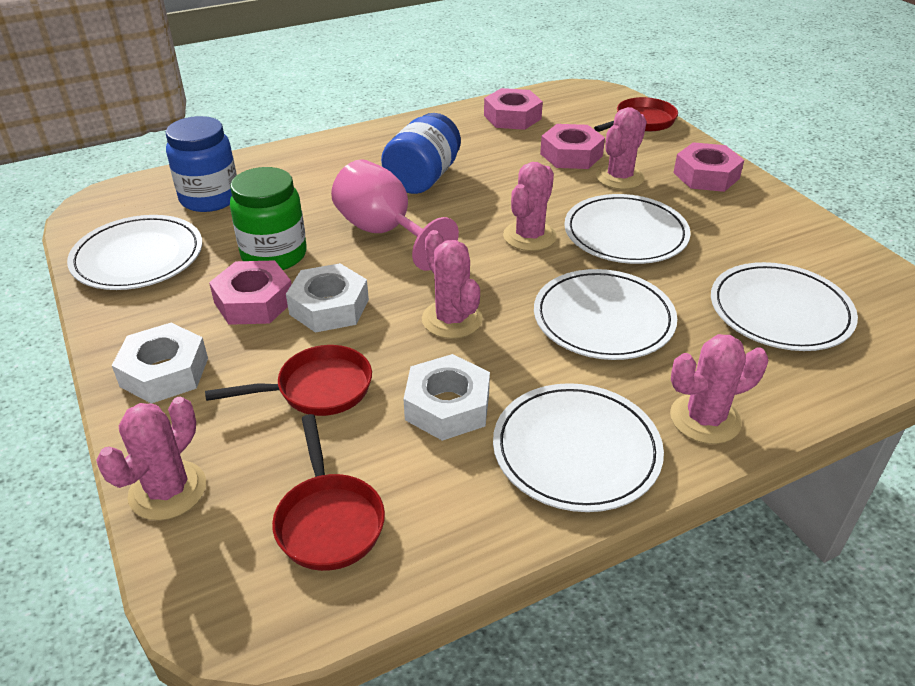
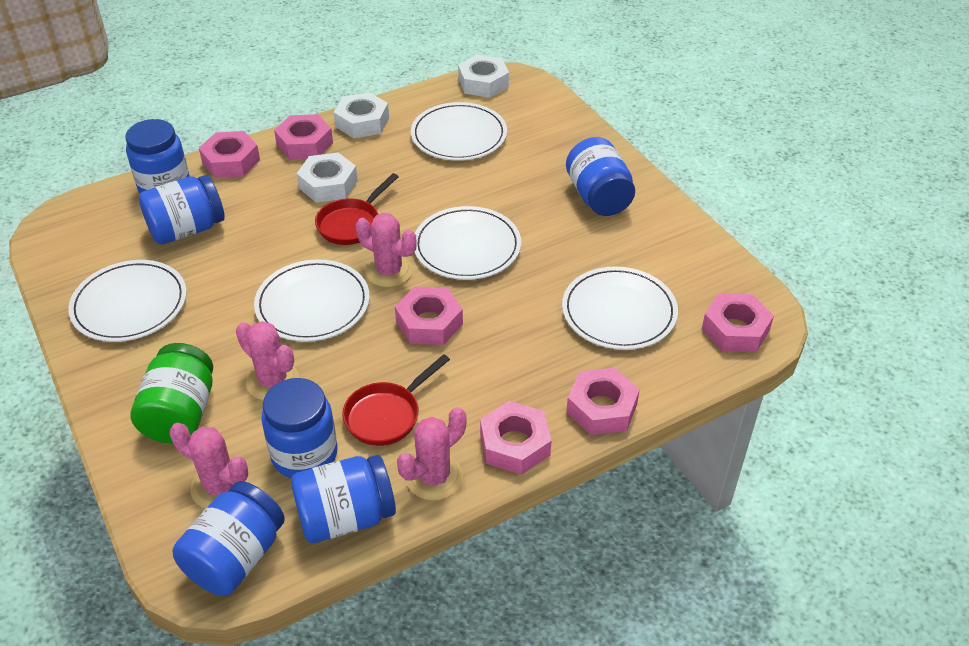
blue jar: 2 -> 6
pink cactus: 5 -> 4
pink goblet: 1 -> 0
pink nut: 4 -> 6
red pan: 3 -> 2

